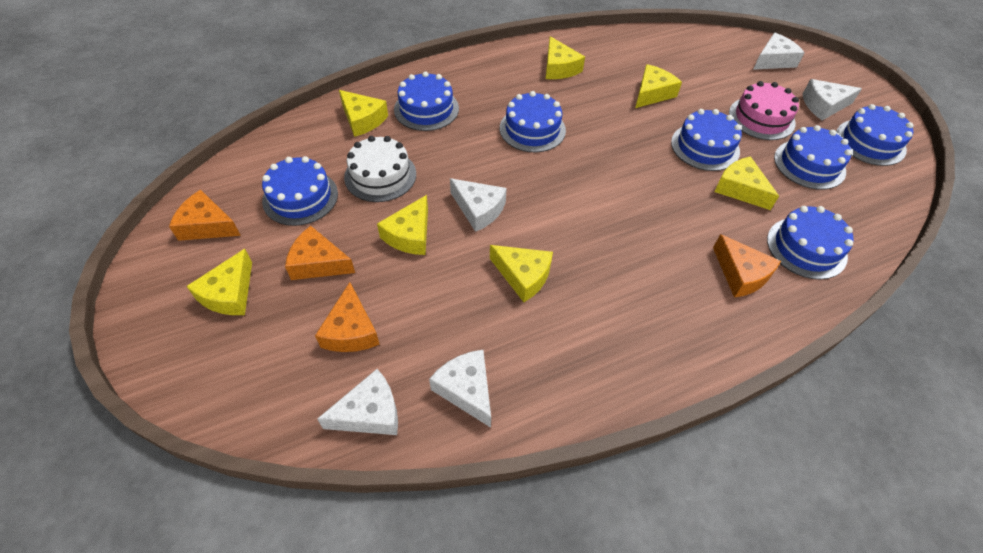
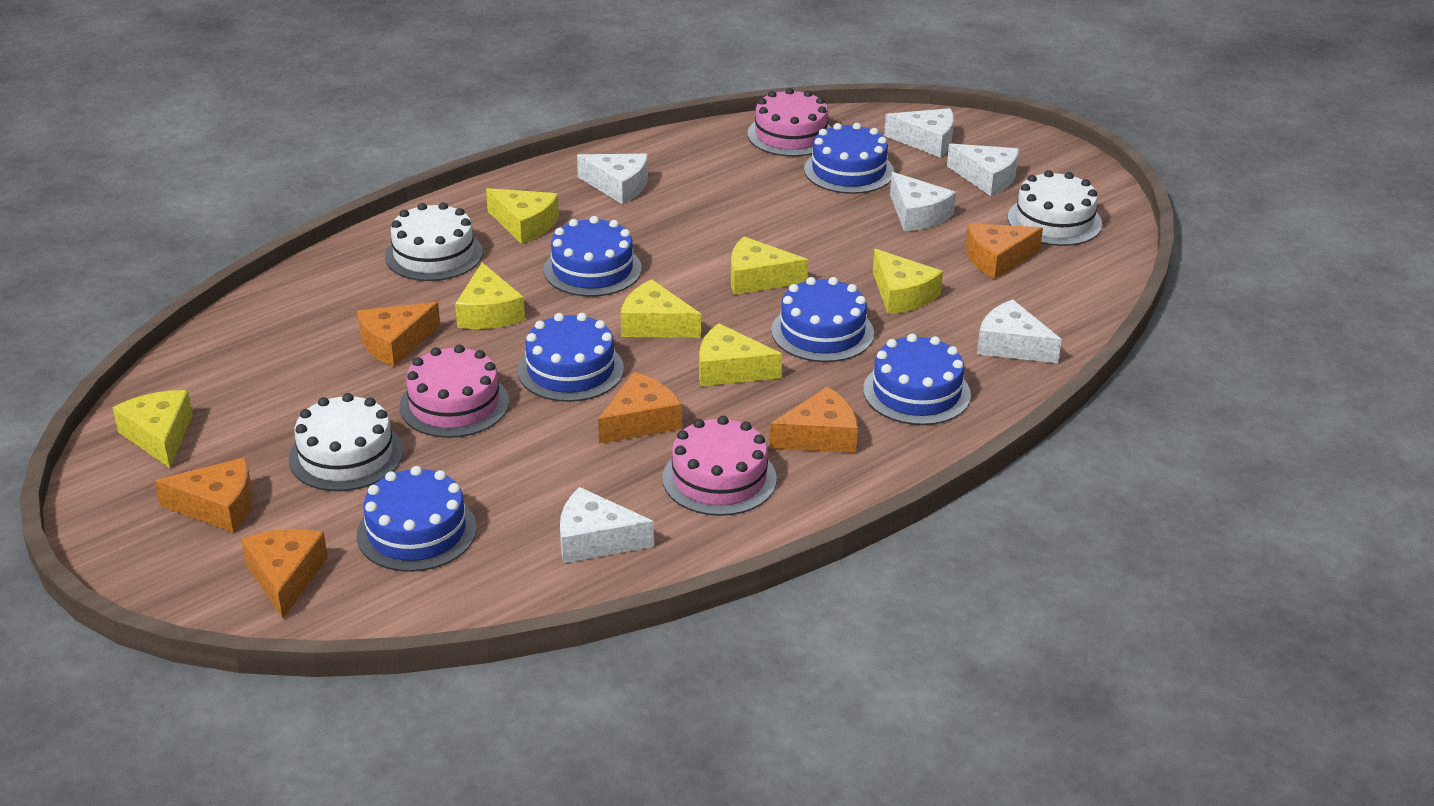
blue cake: 7 -> 6
orange cheese: 4 -> 6
pink cake: 1 -> 3
white cake: 1 -> 3
white cheese: 5 -> 6

